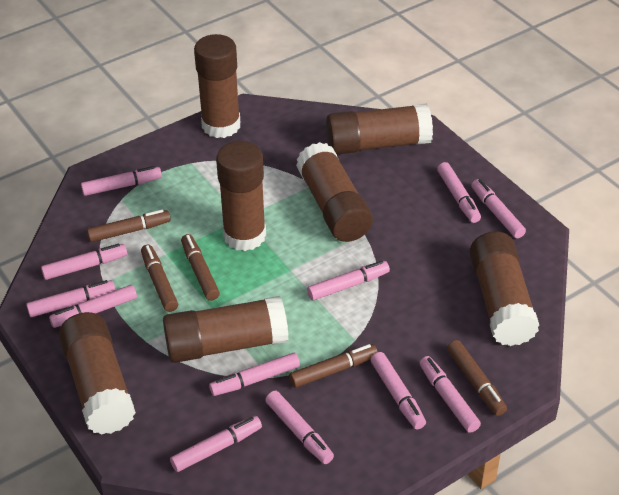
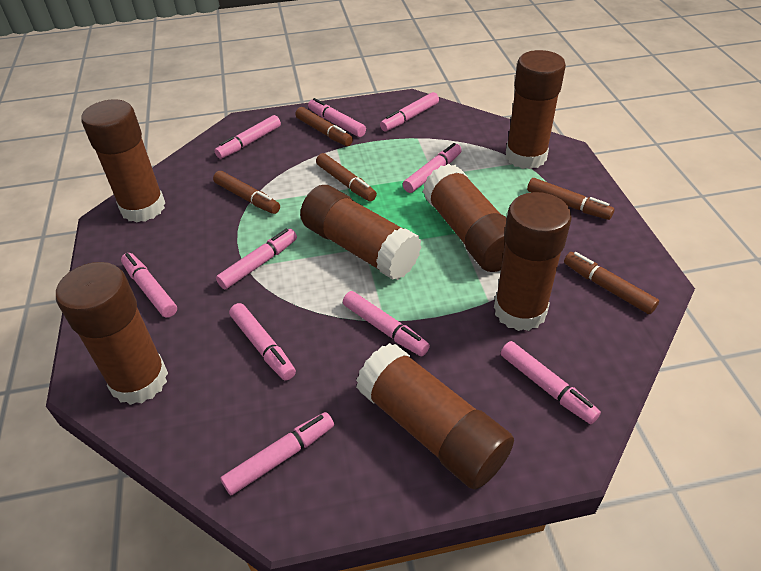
pink marker: 12 -> 10

